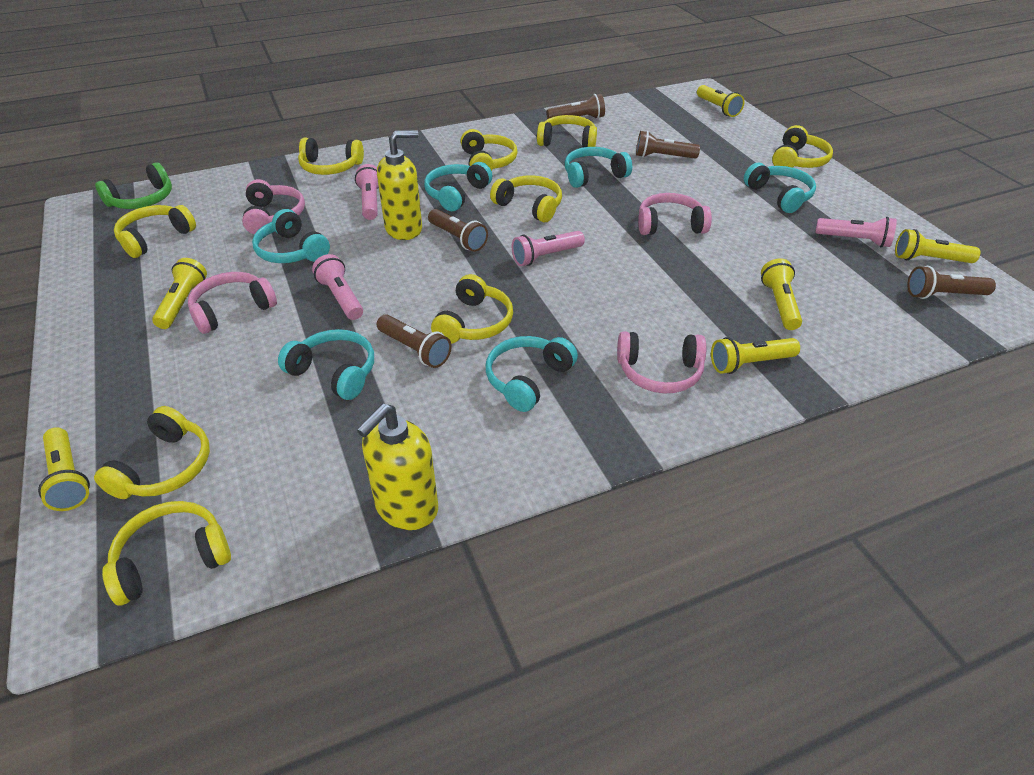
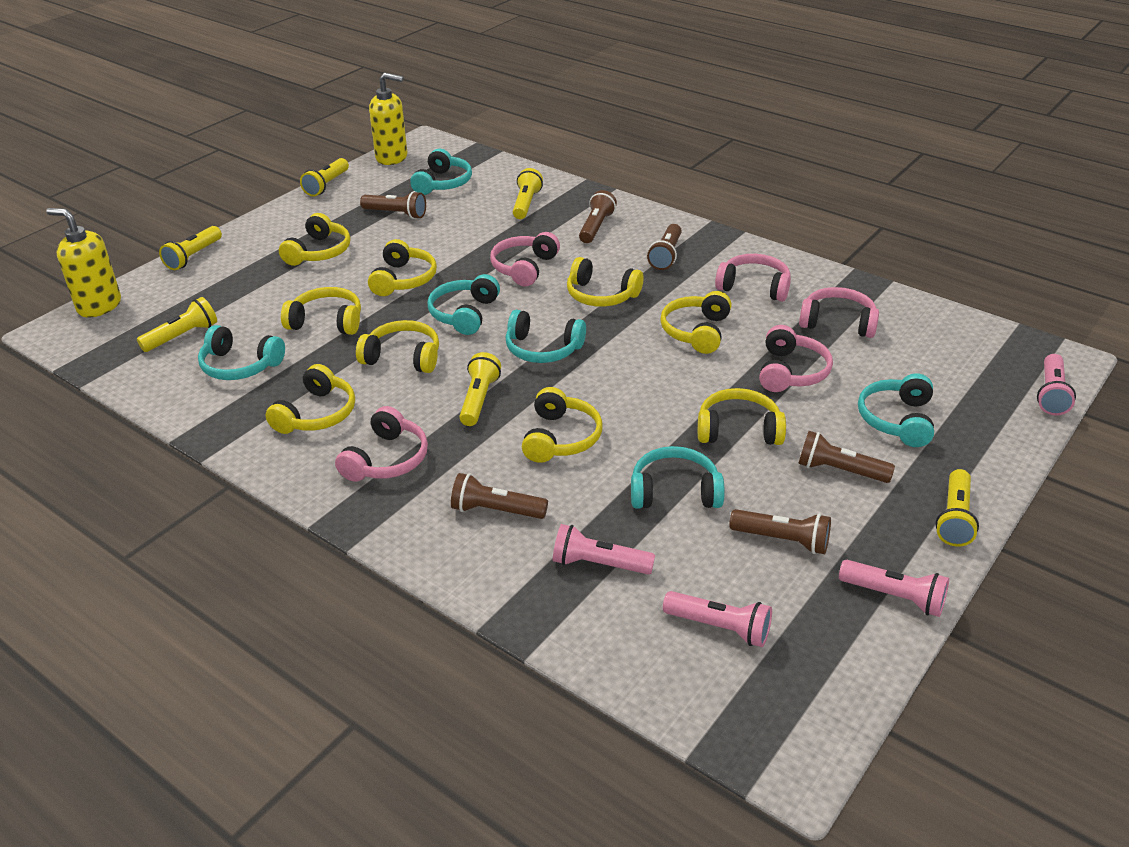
brown flashlight: 5 -> 6
green headphones: 1 -> 0
pink headphones: 4 -> 5

